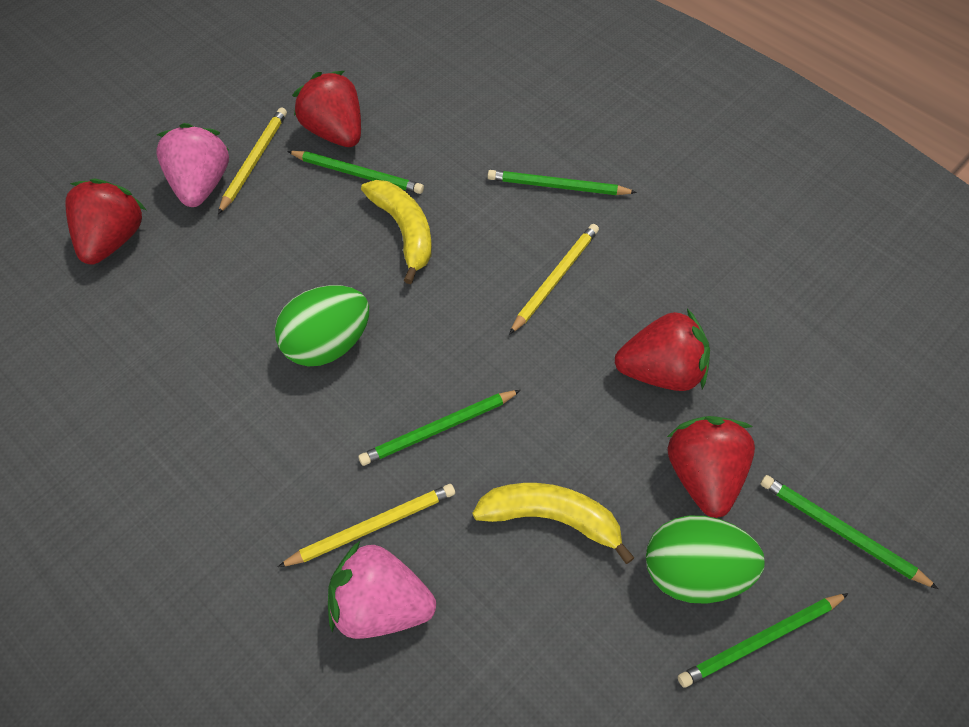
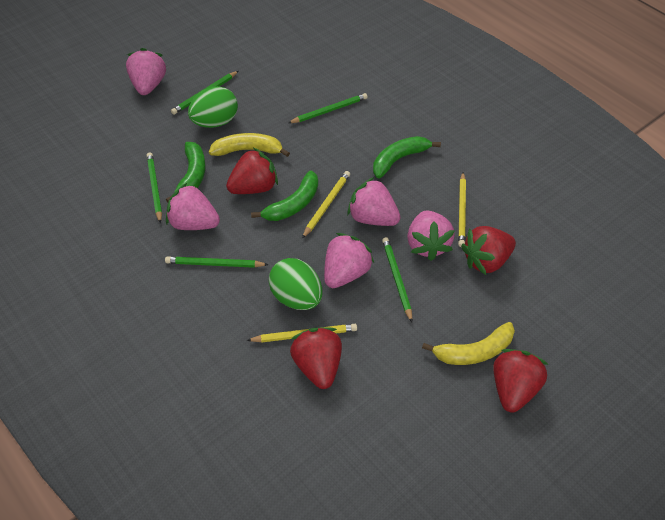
green banana: 0 -> 3
pink strawberry: 2 -> 5

